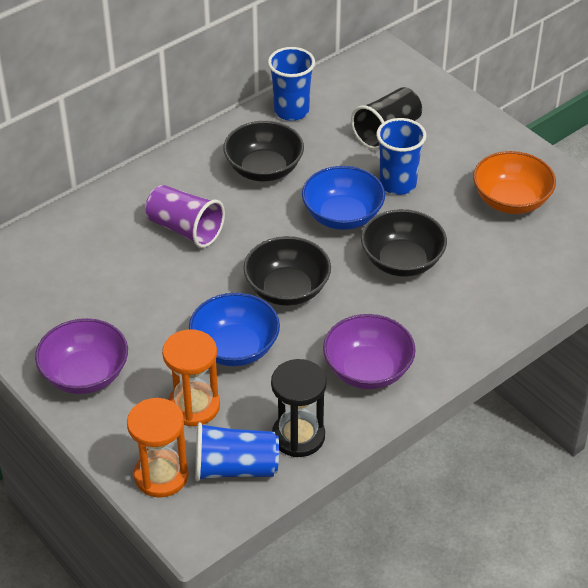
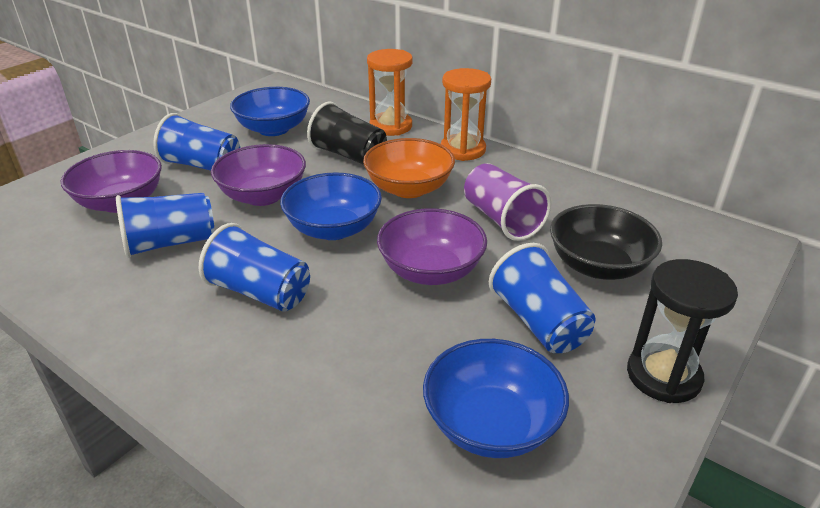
black bowl: 3 -> 1
blue bowl: 2 -> 3
blue cup: 3 -> 4
purple bowl: 2 -> 3

